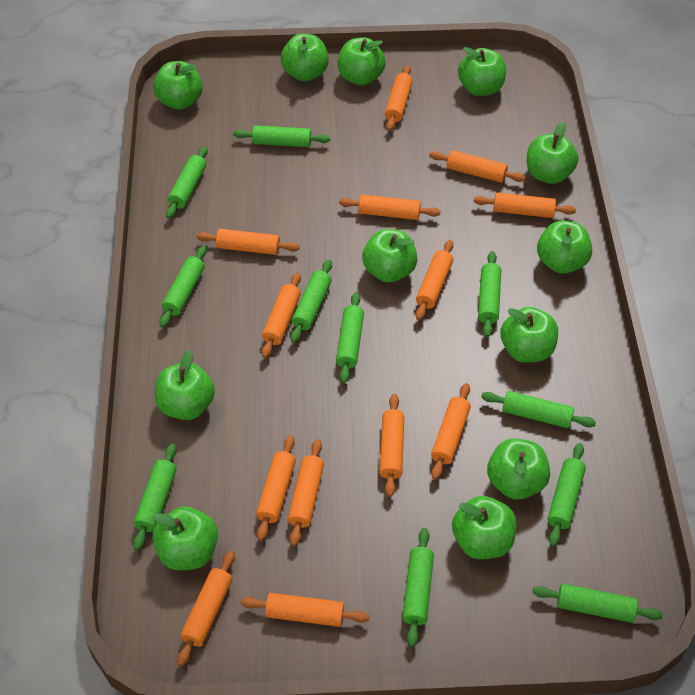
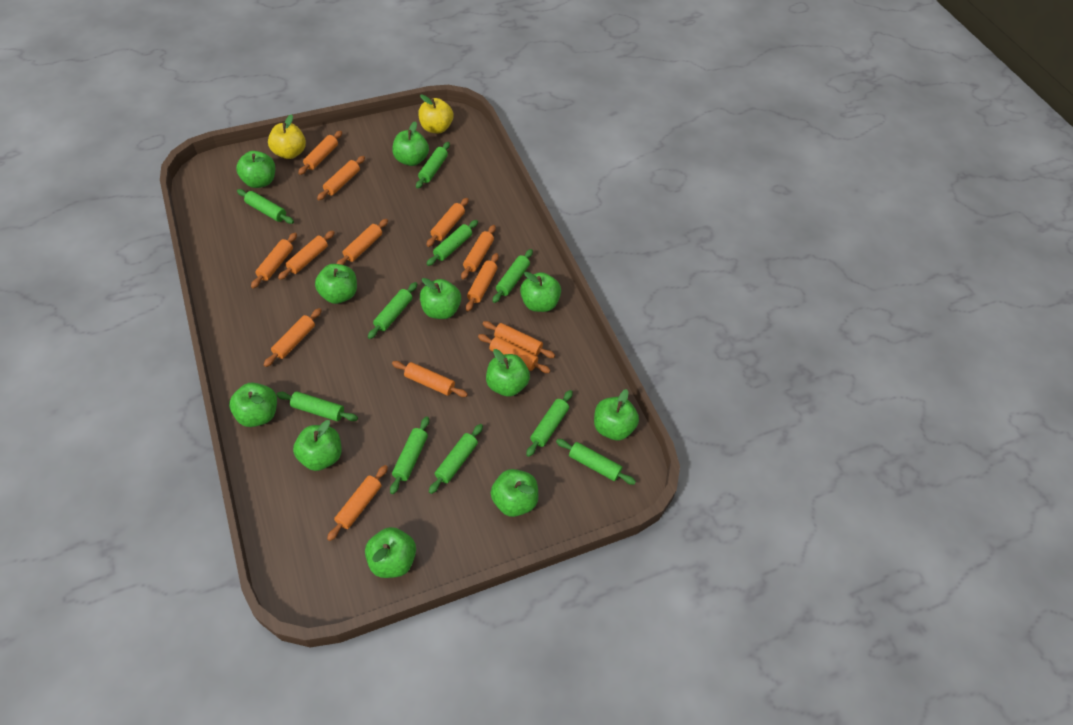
green apple: 12 -> 11
green rolling pin: 11 -> 10
yellow apple: 0 -> 2

